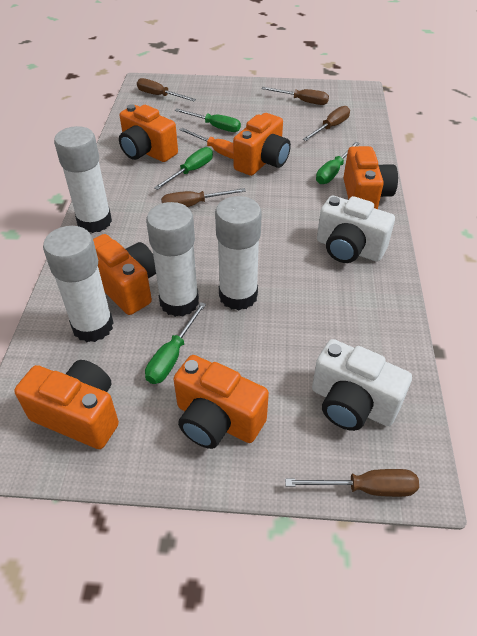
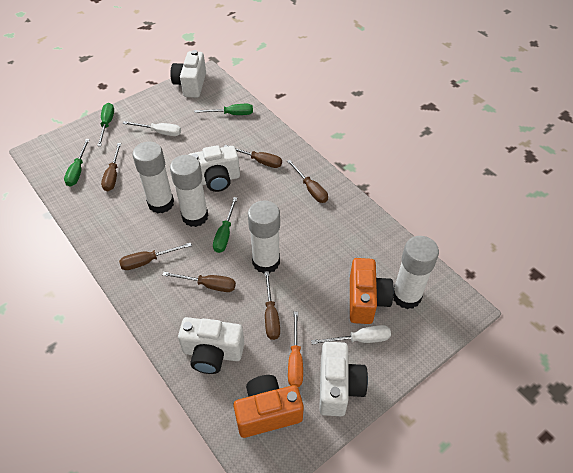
brown screwdriver: 5 -> 6
orange camera: 6 -> 2
white camera: 2 -> 4
white screwdriver: 0 -> 2

